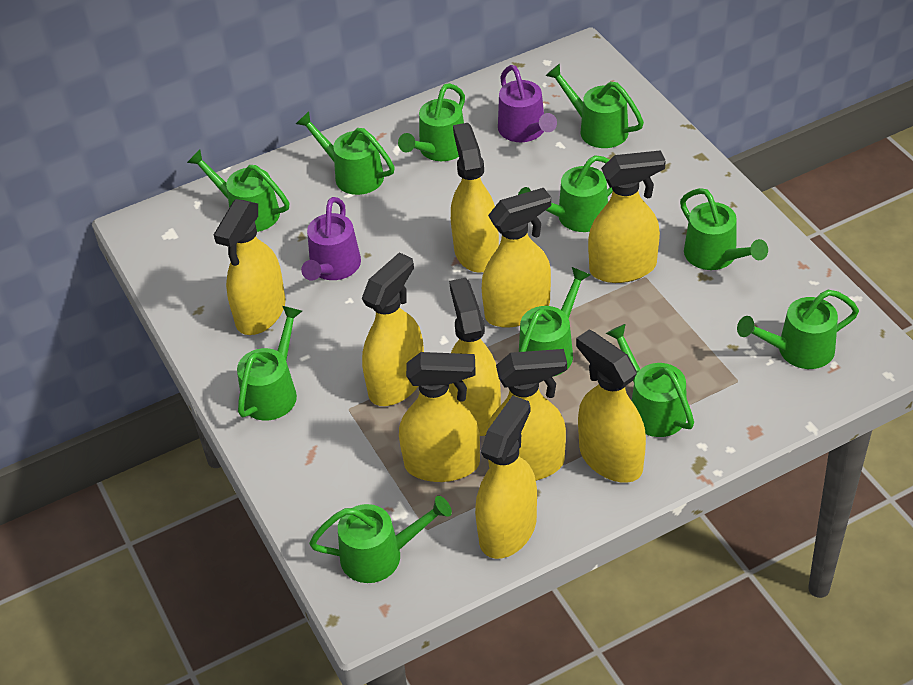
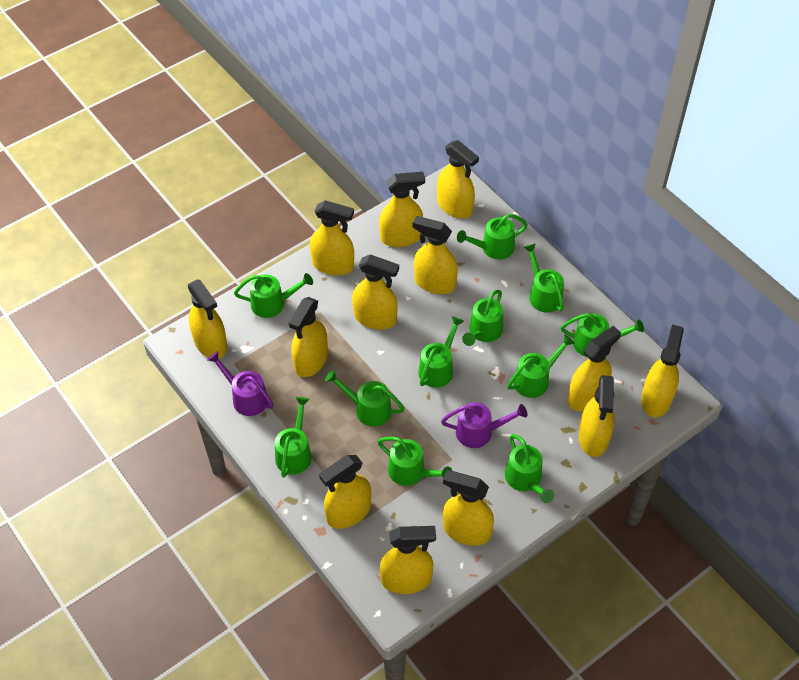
yellow spray bottle: 10 -> 13

